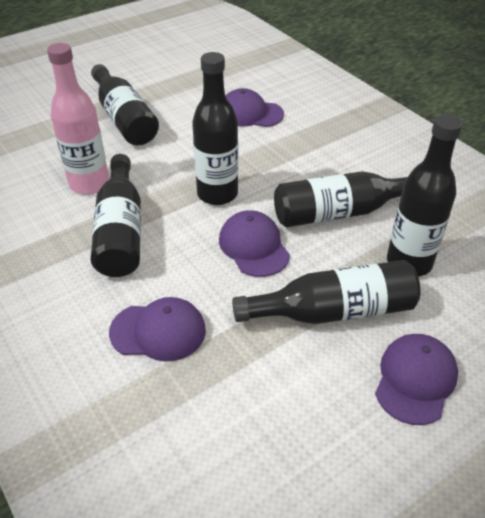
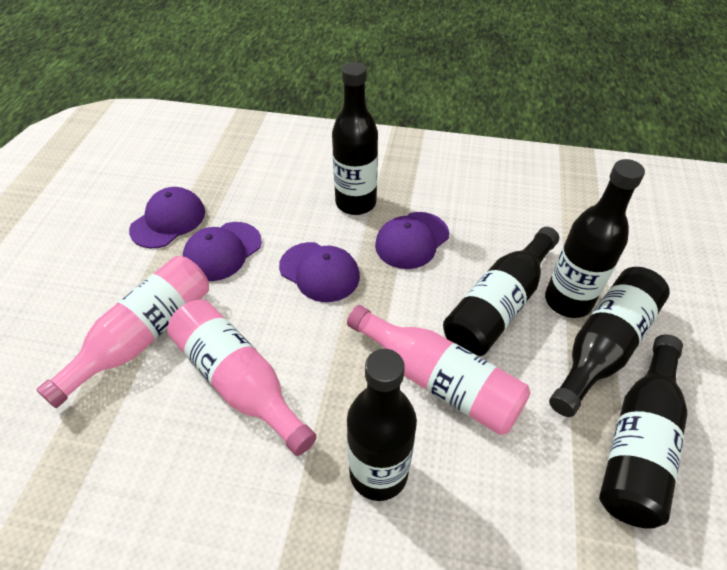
pink bottle: 1 -> 3

